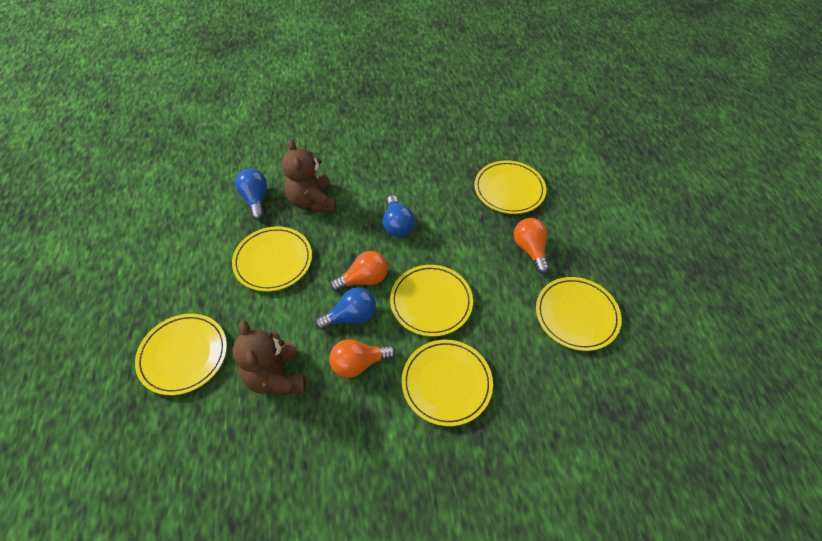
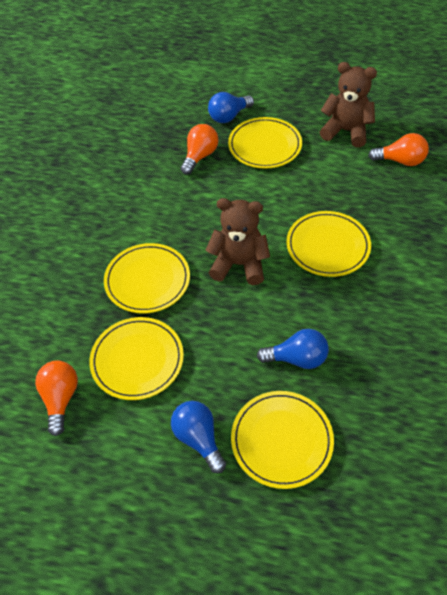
yellow plate: 6 -> 5

